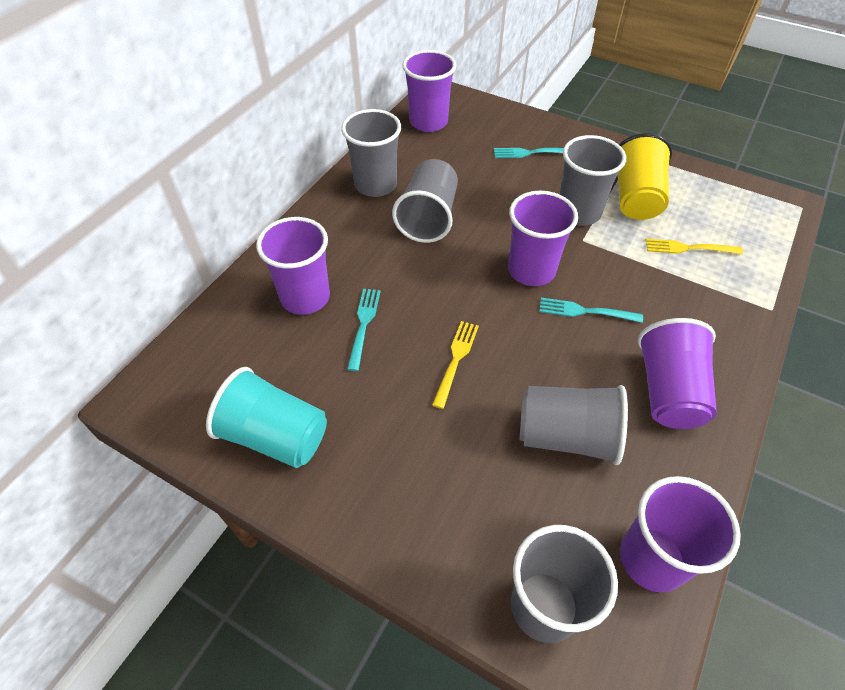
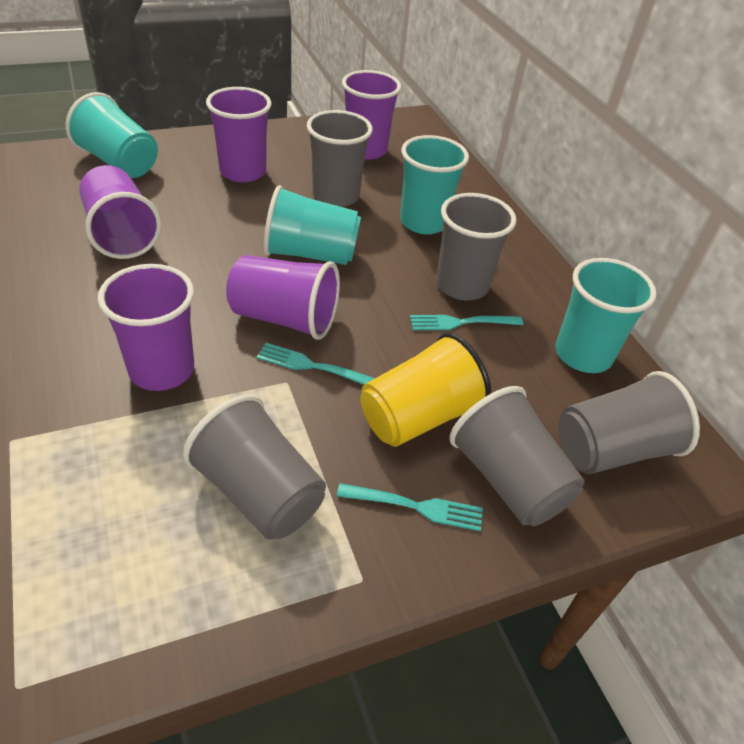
turquoise cup: 1 -> 4
yellow fork: 2 -> 0

